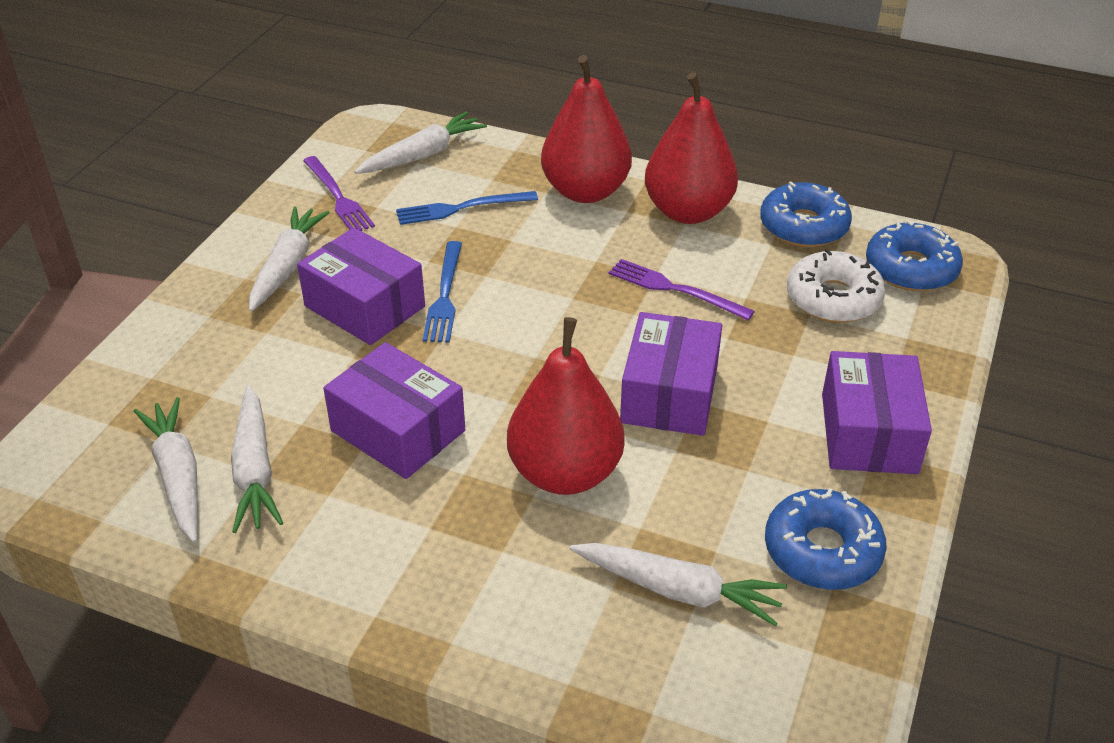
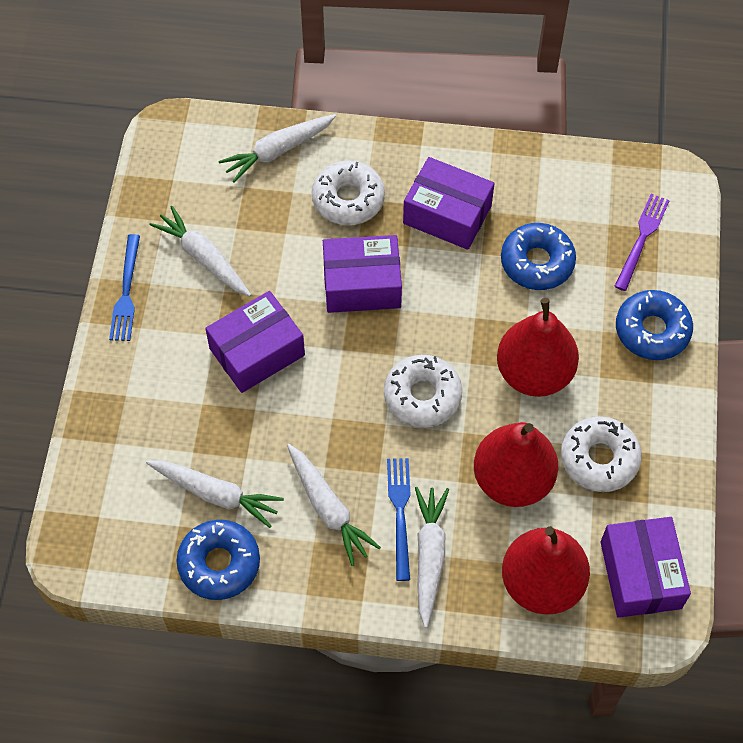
purple fork: 2 -> 1
white donut: 1 -> 3

